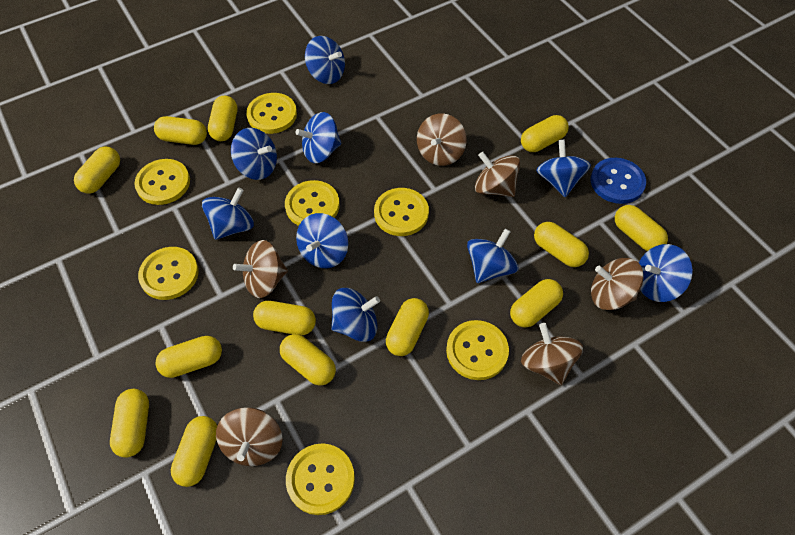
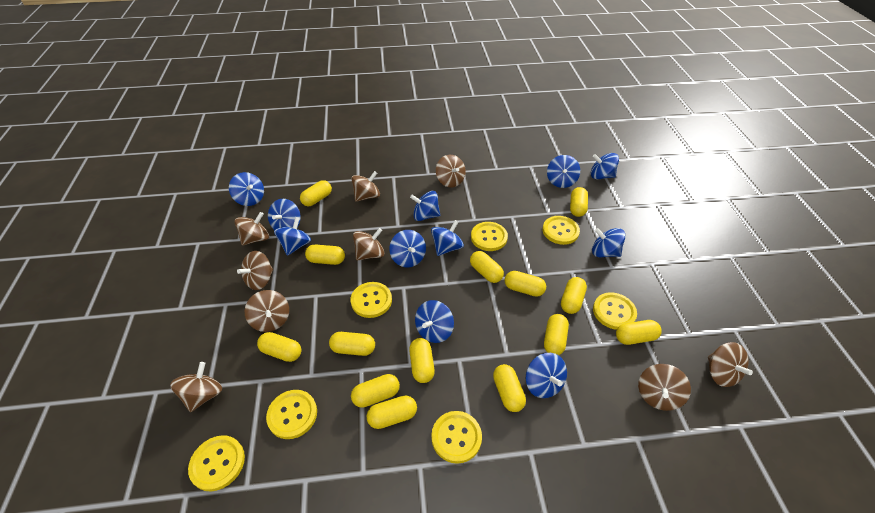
blue button: 1 -> 0
blue spinning top: 9 -> 11
brown spinning top: 6 -> 9
yellow capsule: 13 -> 14

